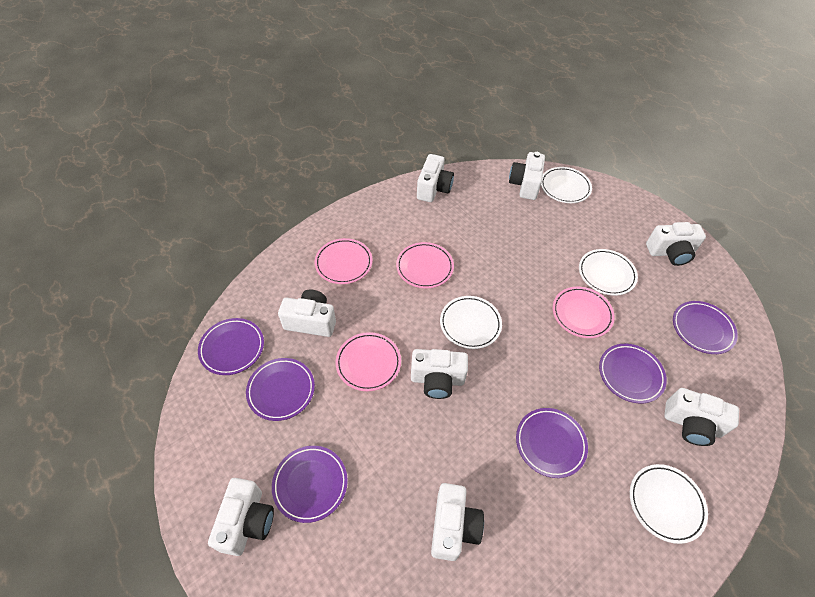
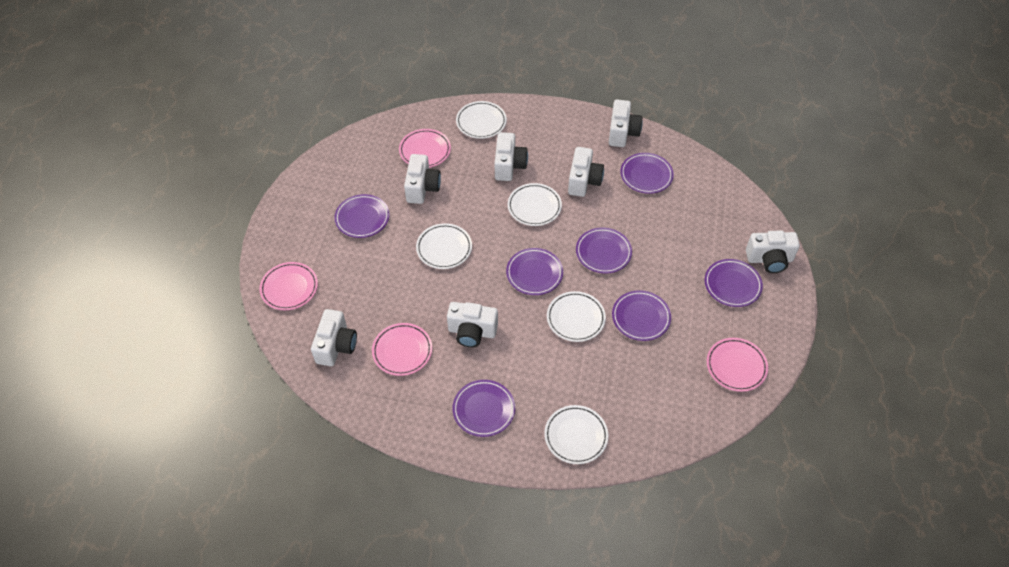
purple plate: 6 -> 7
white camera: 8 -> 7
white plate: 4 -> 5

